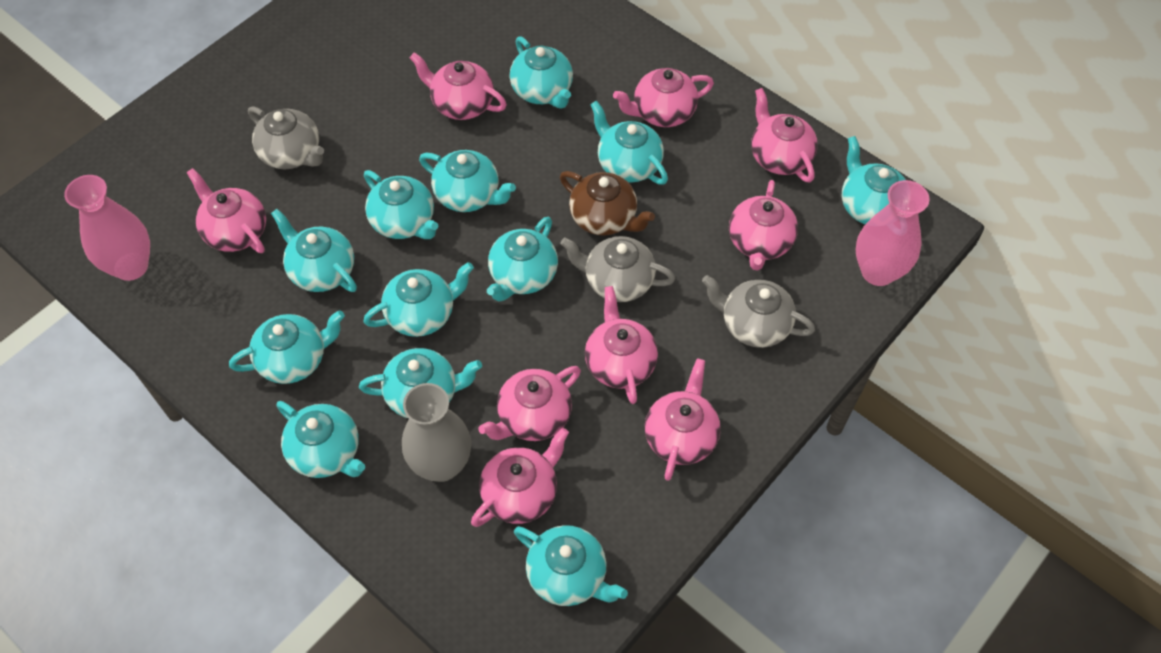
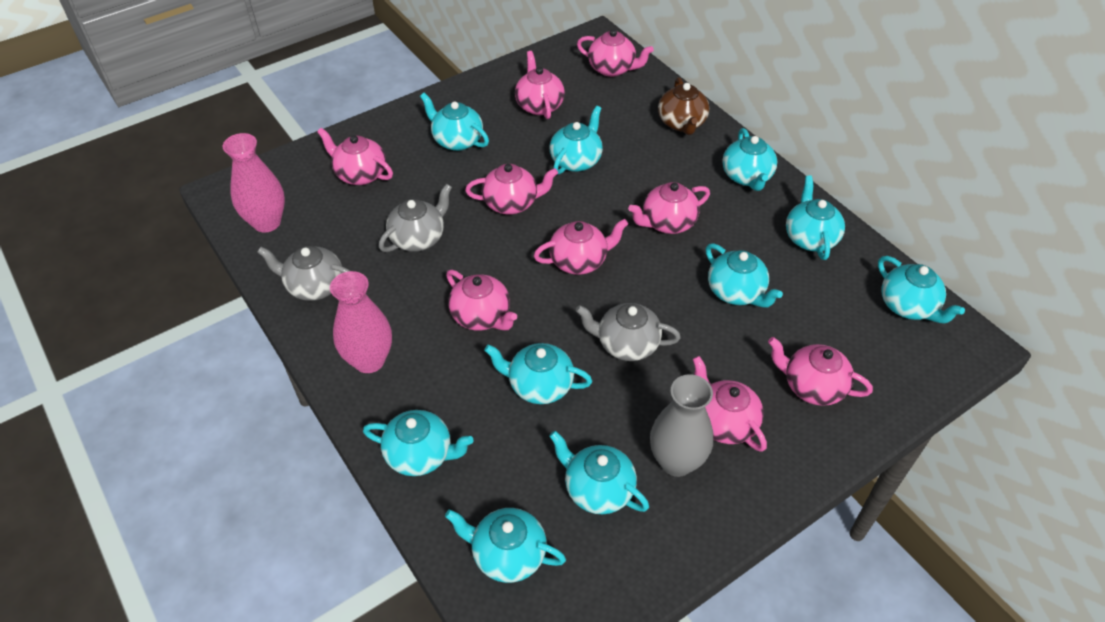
turquoise teapot: 12 -> 10

